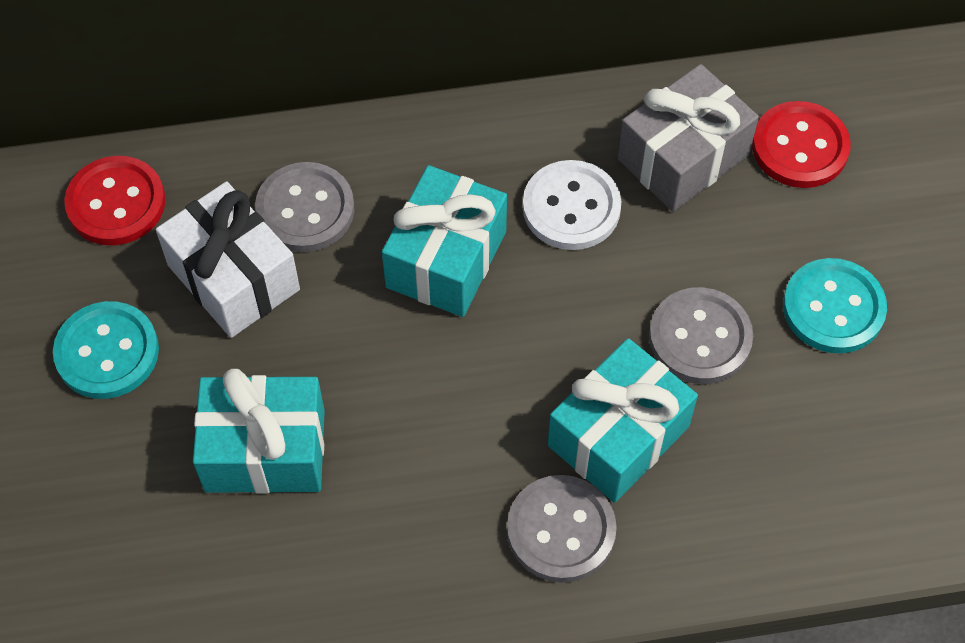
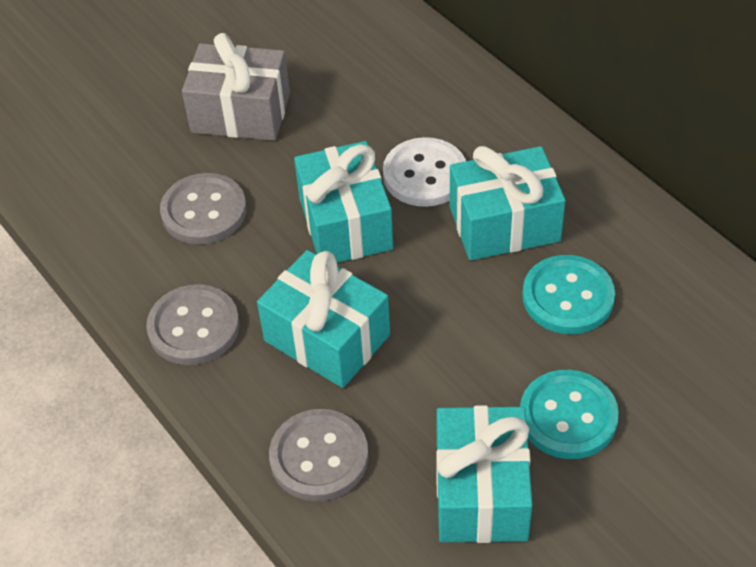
red button: 2 -> 0
turquoise gift: 3 -> 4
white gift: 1 -> 0

